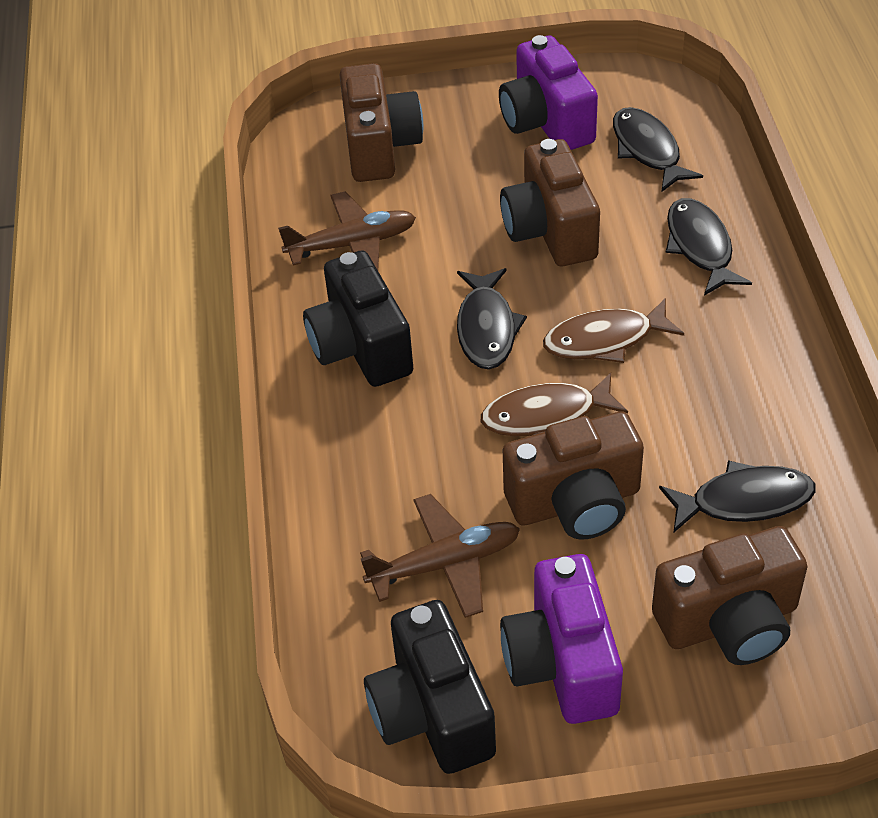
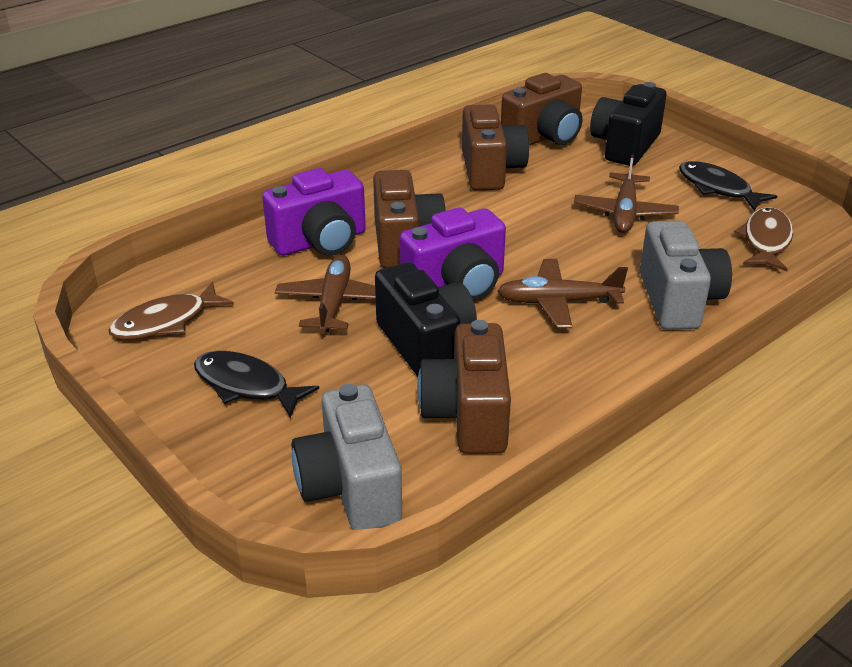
black fish: 4 -> 2
brown plane: 2 -> 3
grey camera: 0 -> 2

